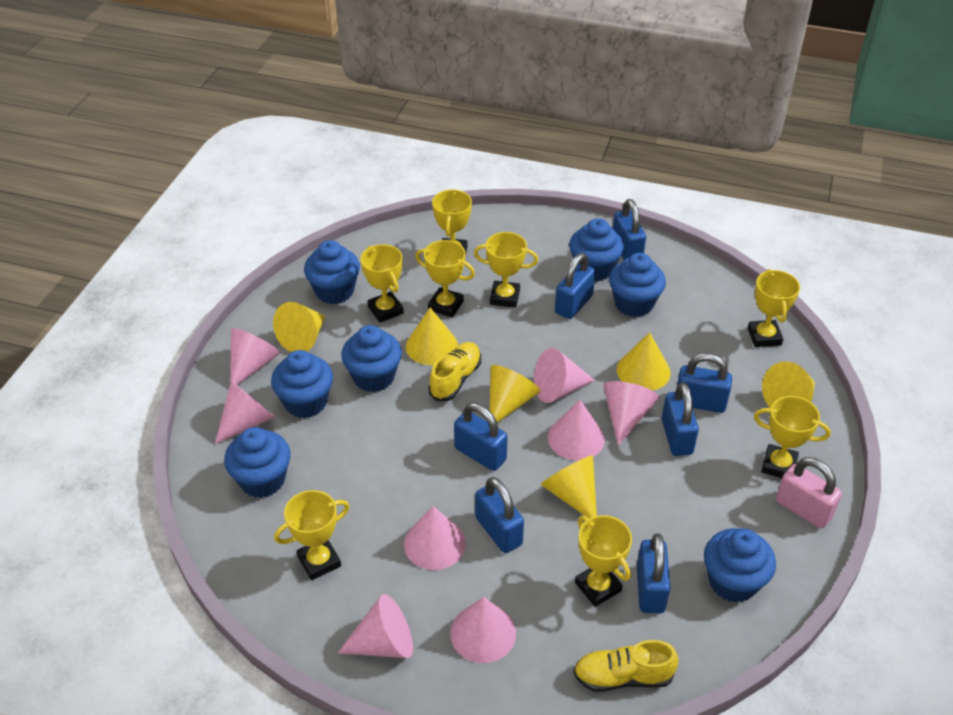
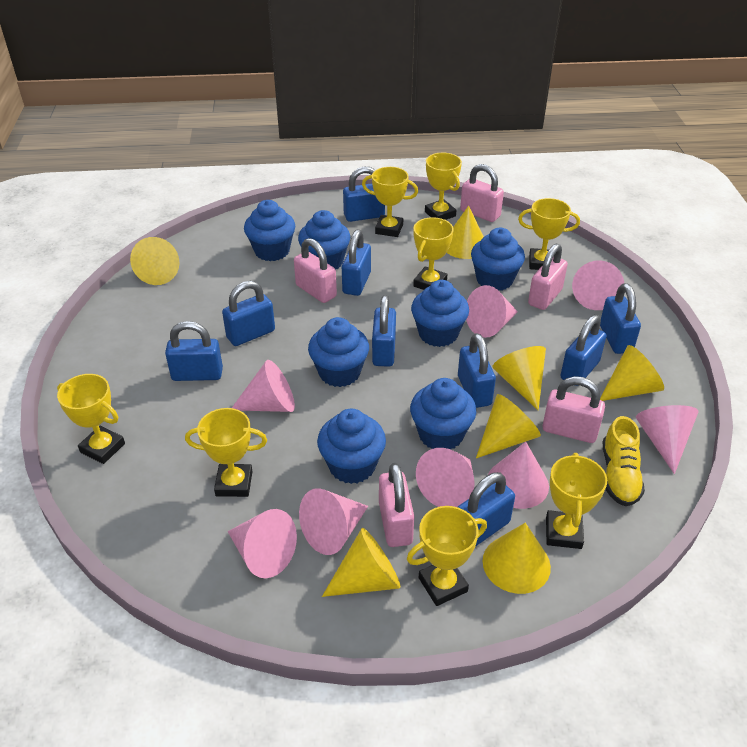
blue padlock: 7 -> 9
pink padlock: 1 -> 5
yellow cone: 6 -> 7
yellow shoe: 2 -> 1

